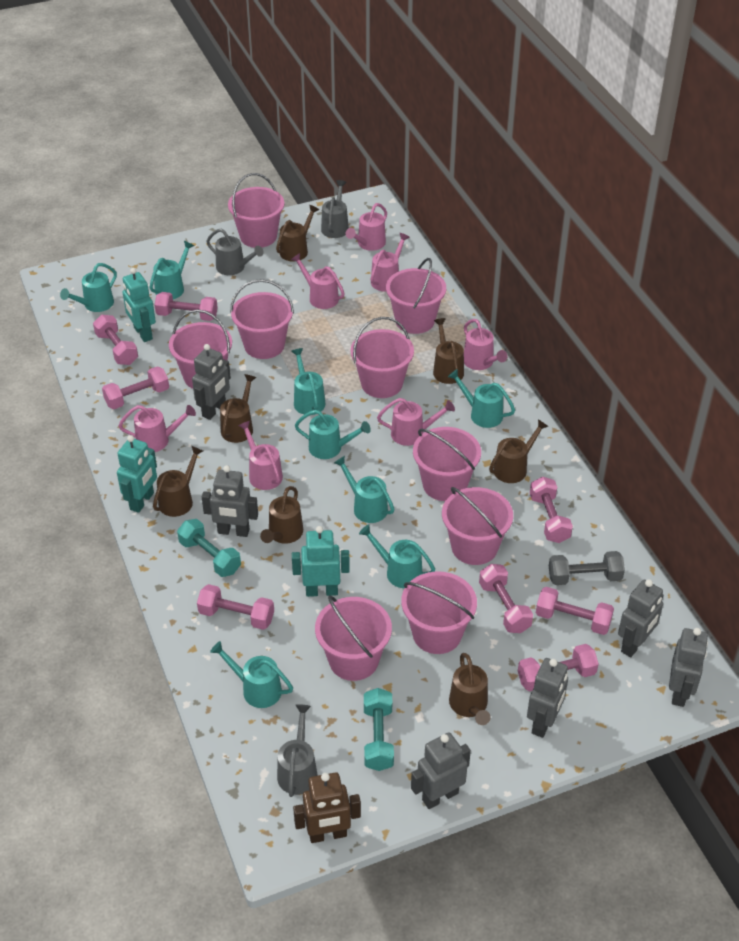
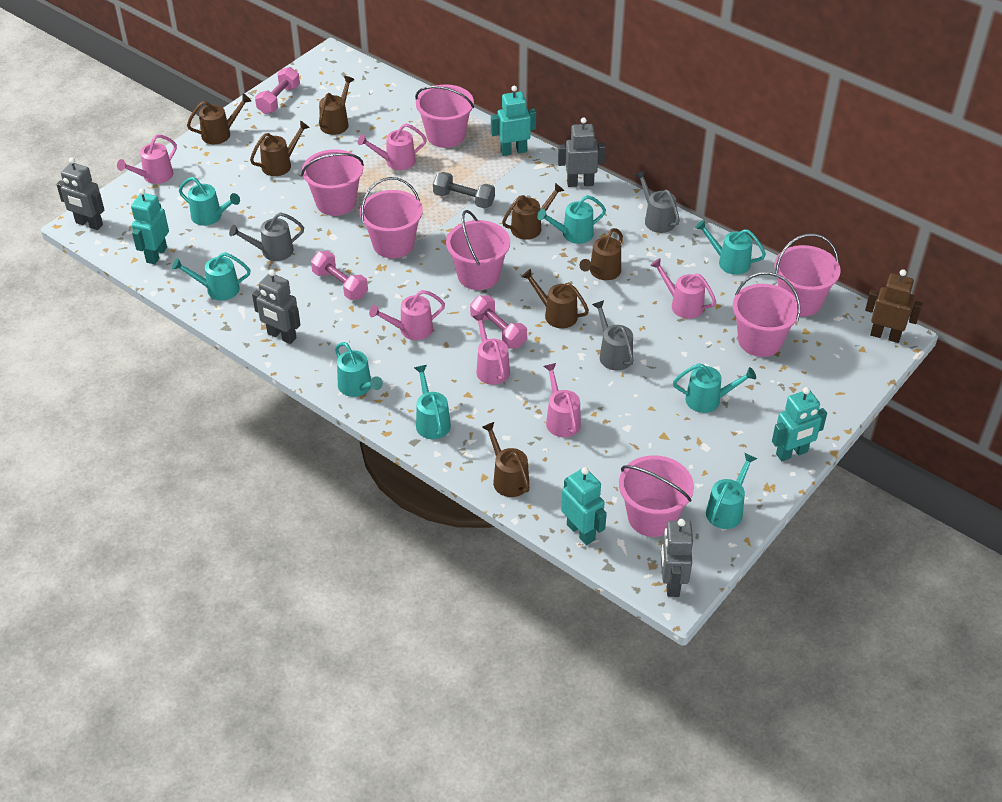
grey robot: 6 -> 4
pink bucket: 9 -> 7
pink dumbbell: 8 -> 3
pink watering can: 7 -> 6
turquoise dumbbell: 2 -> 0
turquoise robot: 3 -> 4

